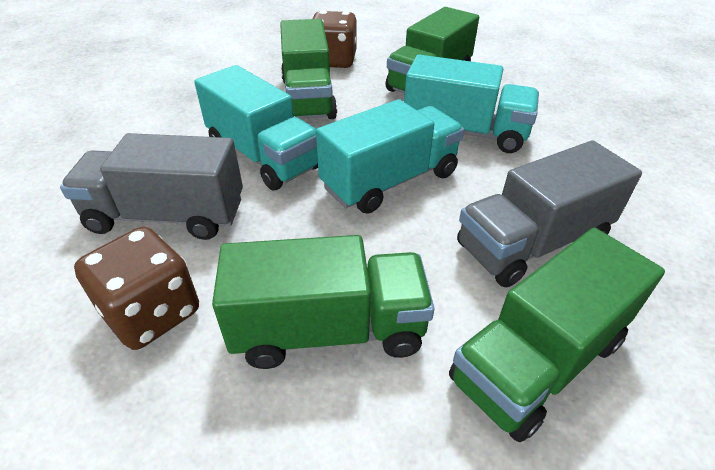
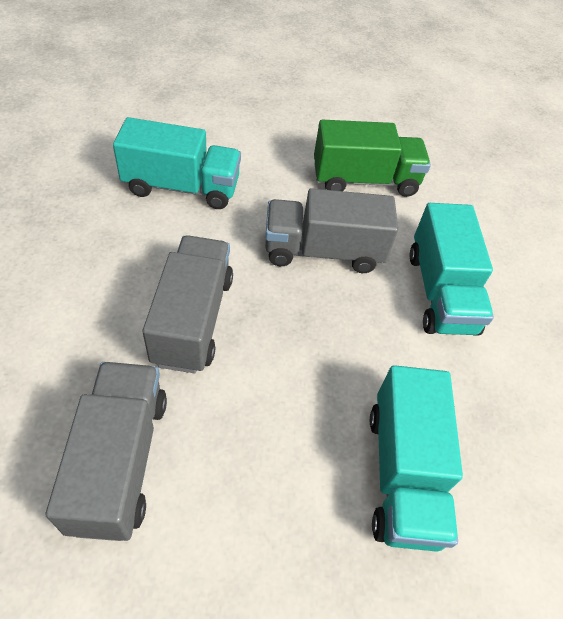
brown dice: 2 -> 0
green truck: 4 -> 1
grey truck: 2 -> 3

